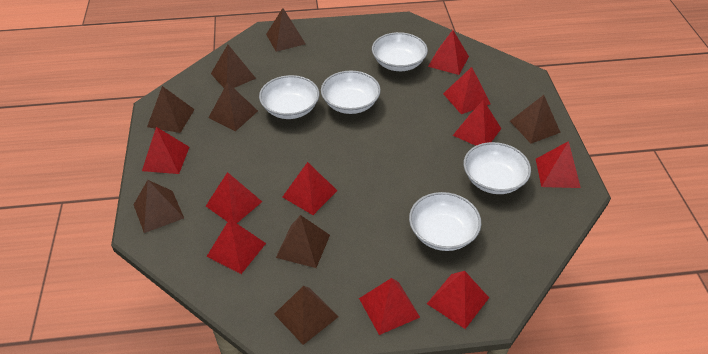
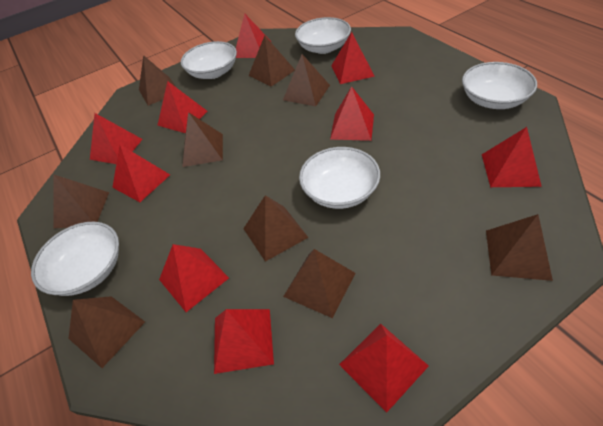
brown pyramid: 8 -> 9

